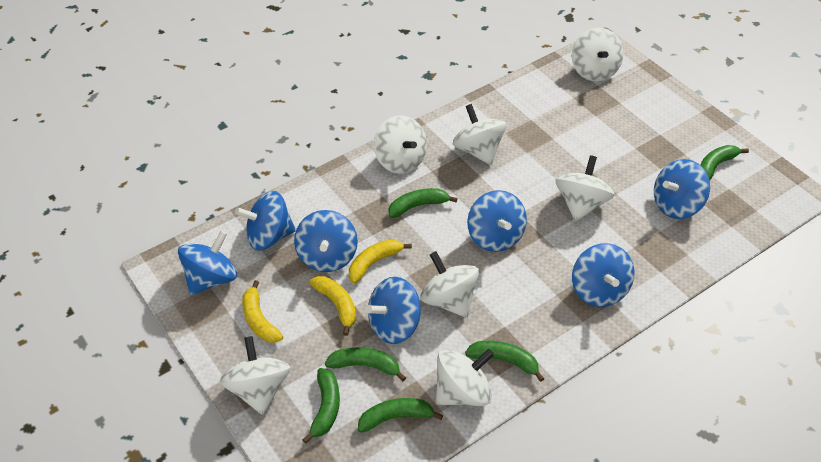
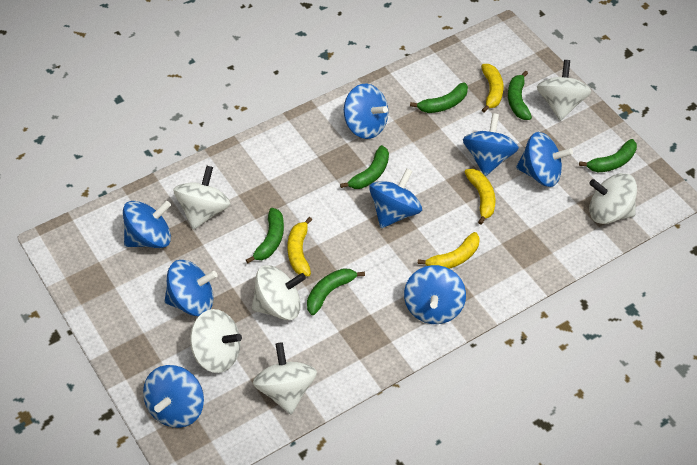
blue spinning top: 7 -> 8
white spinning top: 7 -> 6
yellow banana: 3 -> 4

